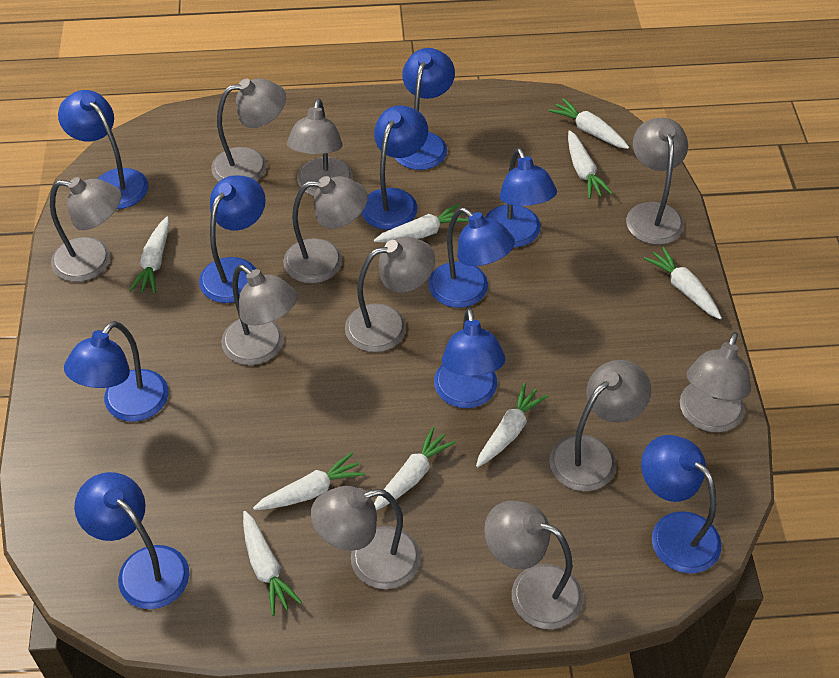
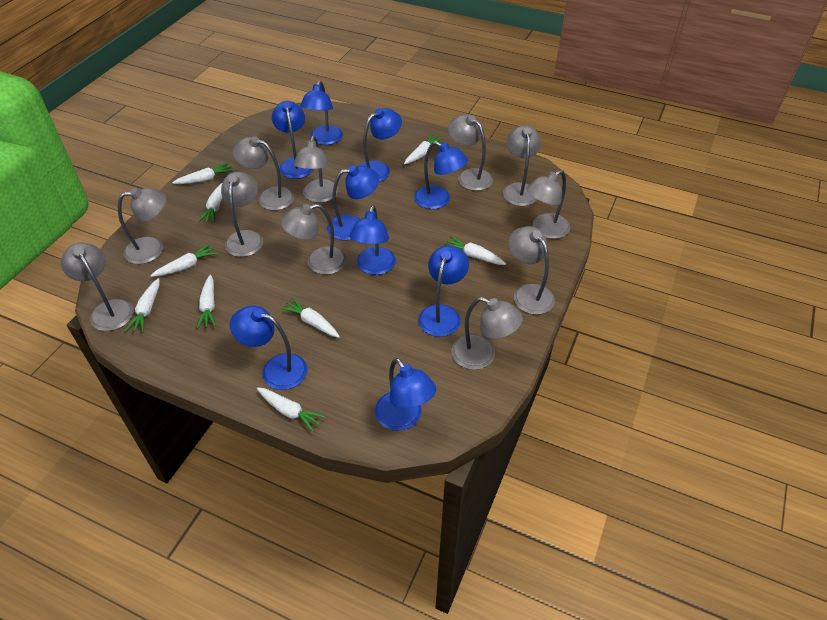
blue lamp: 10 -> 9

